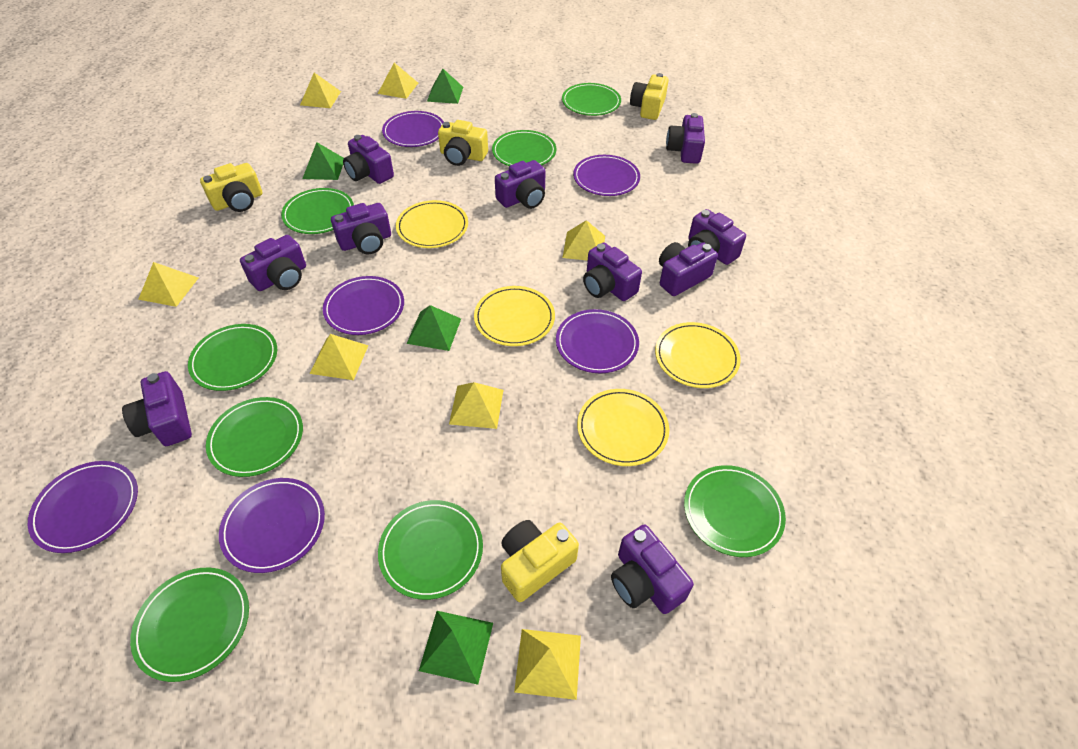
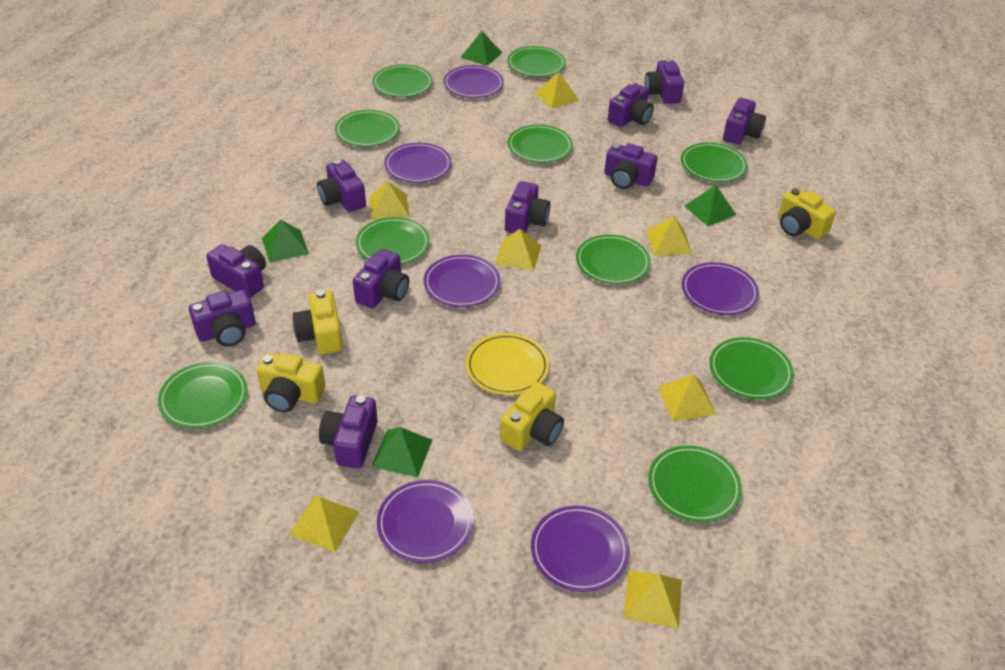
green plate: 8 -> 10
yellow plate: 4 -> 1

